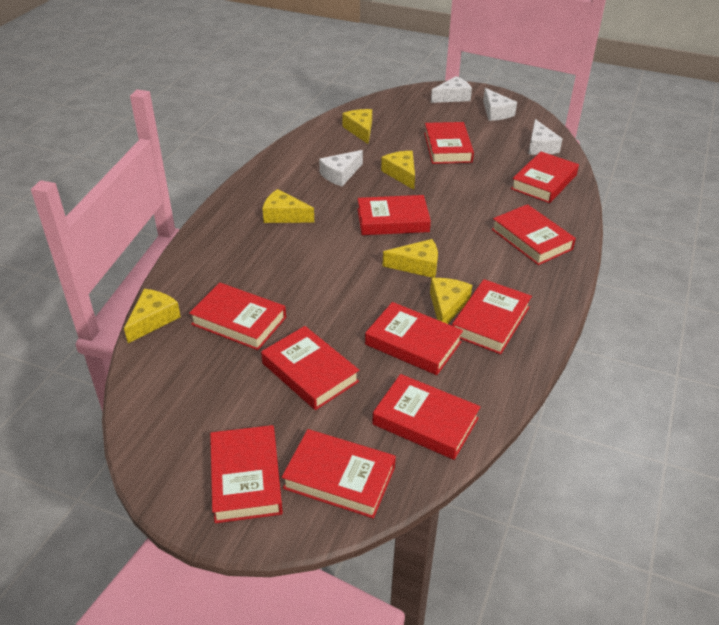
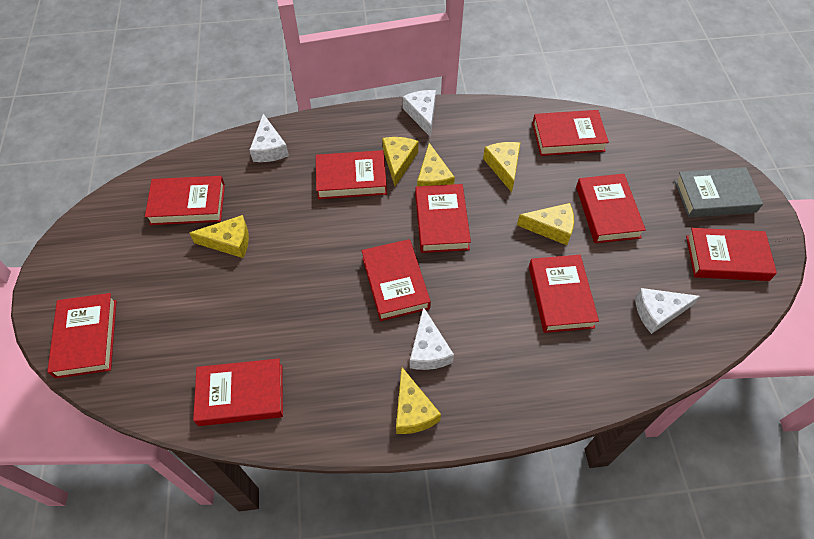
grey book: 0 -> 1
red book: 11 -> 10

